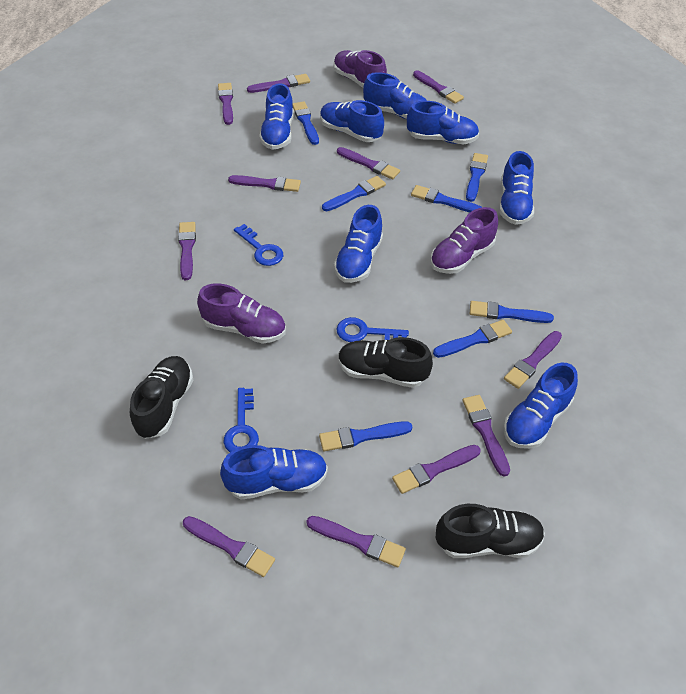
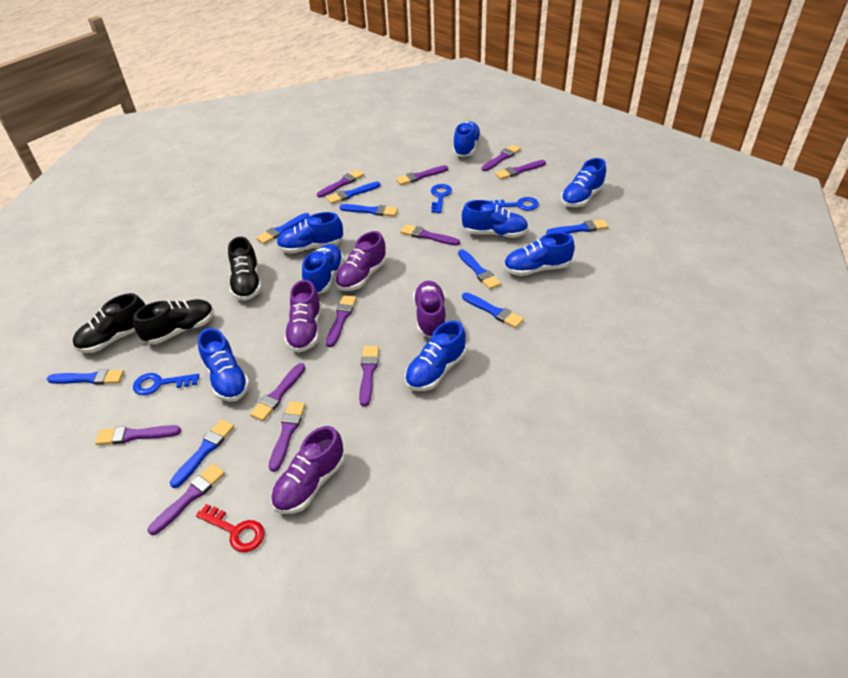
blue brush: 7 -> 8
purple shoe: 3 -> 4
red key: 0 -> 1

